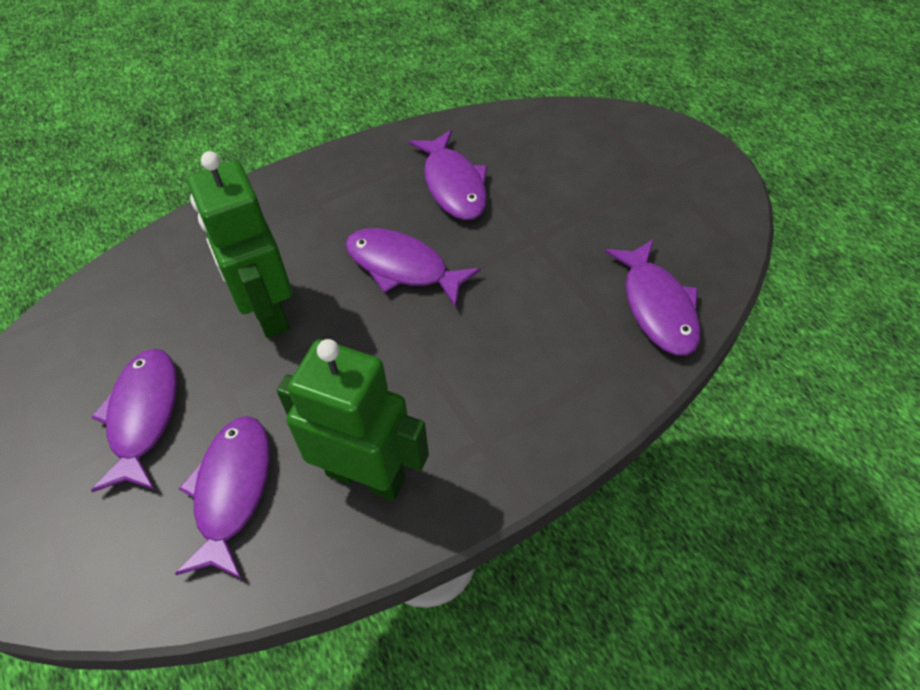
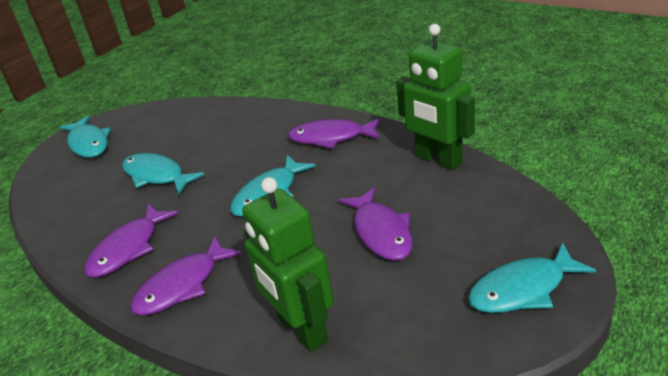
purple fish: 5 -> 4
turquoise fish: 0 -> 4

